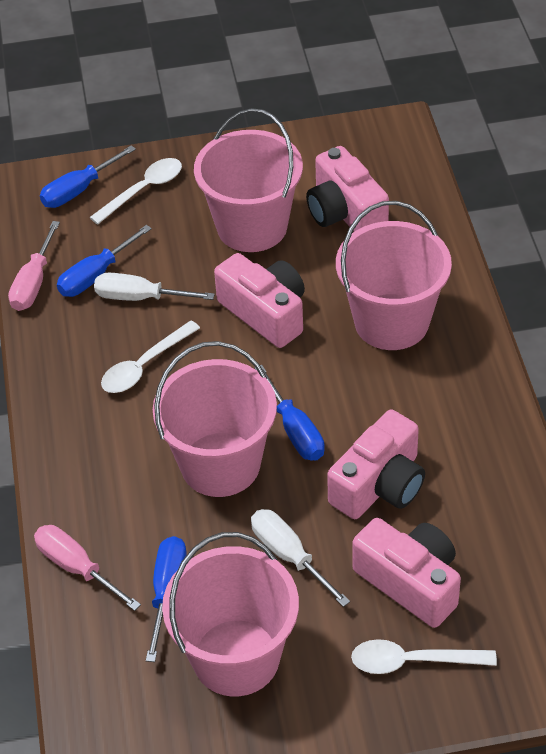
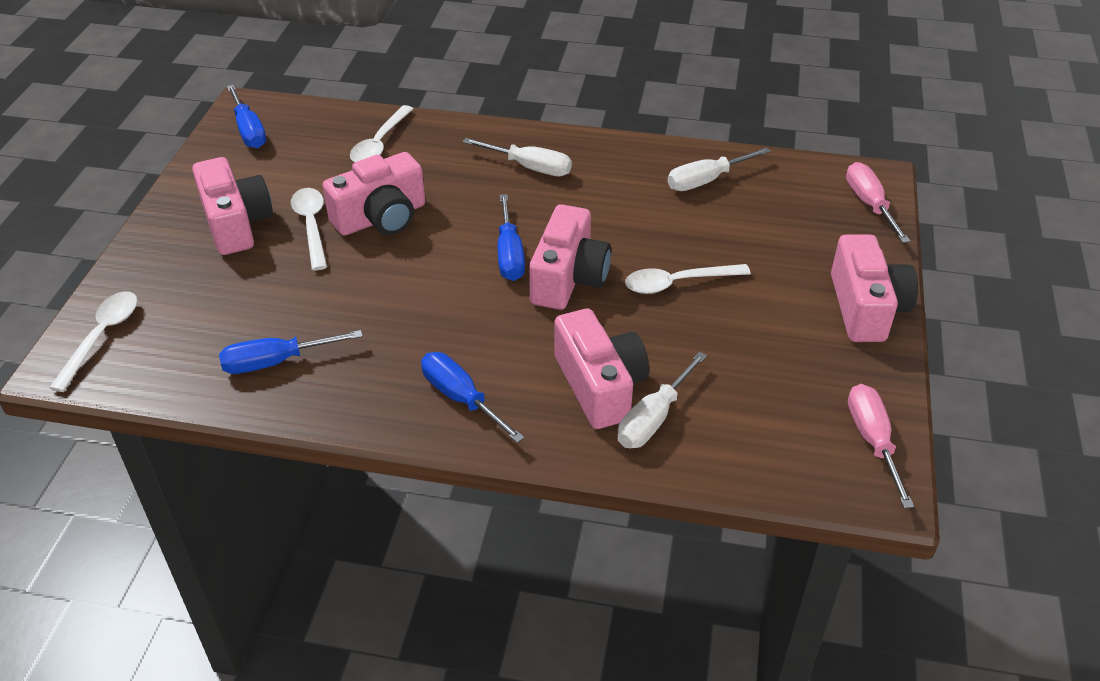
pink bucket: 4 -> 0
pink camera: 4 -> 5
white screwdriver: 2 -> 3
white spoon: 3 -> 4

